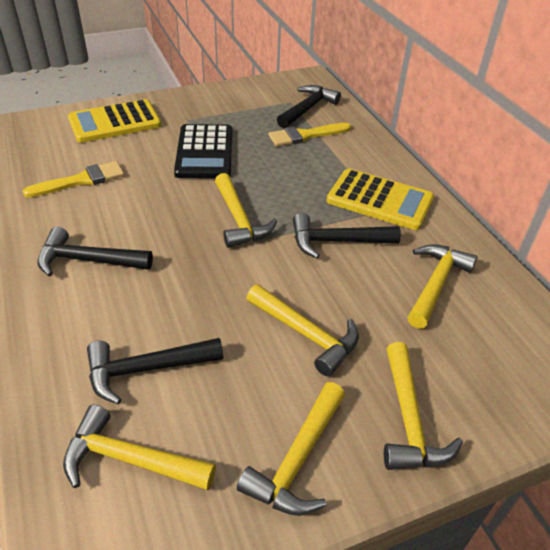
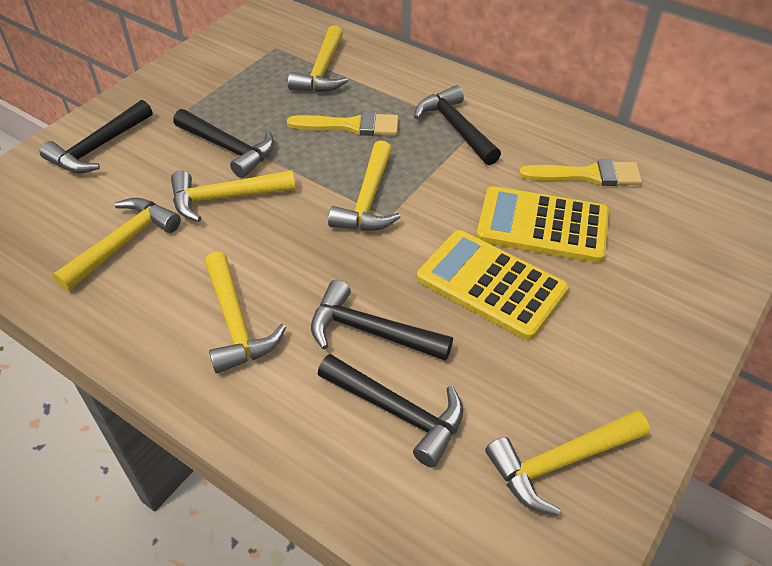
black calculator: 1 -> 0
black hammer: 4 -> 5

